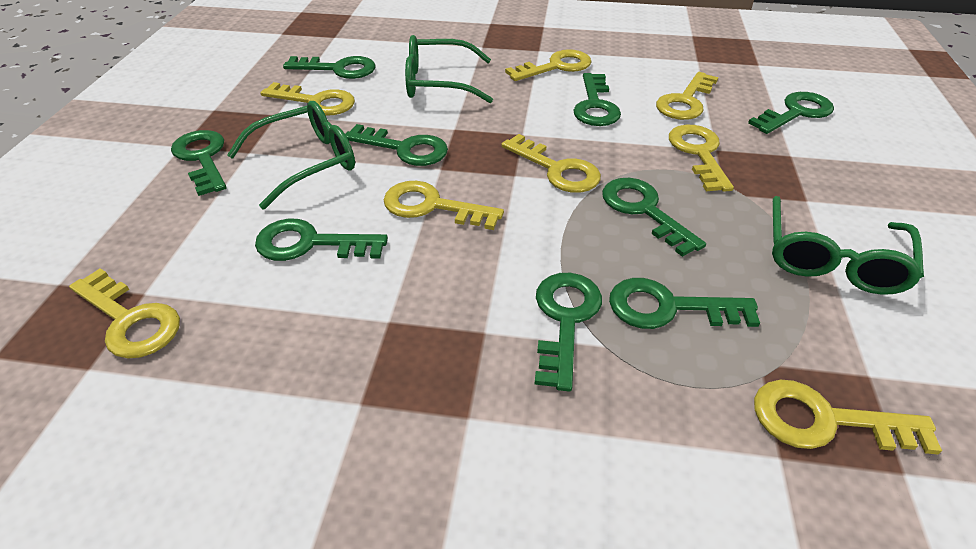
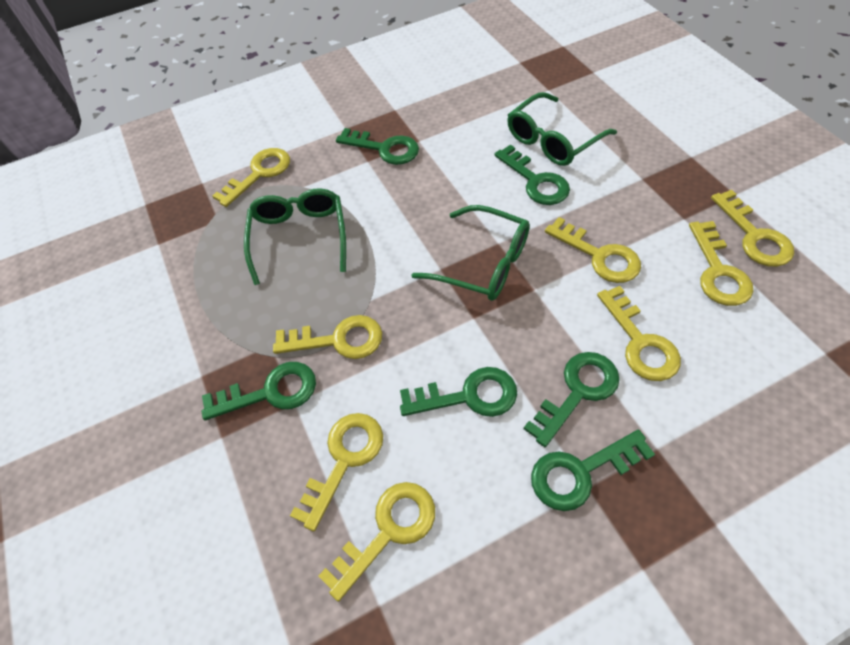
green key: 9 -> 6

